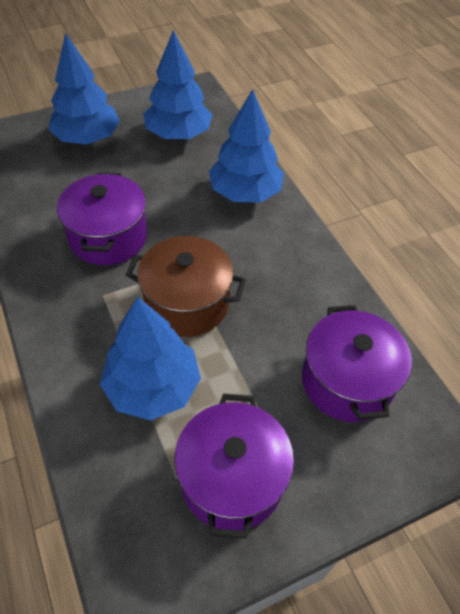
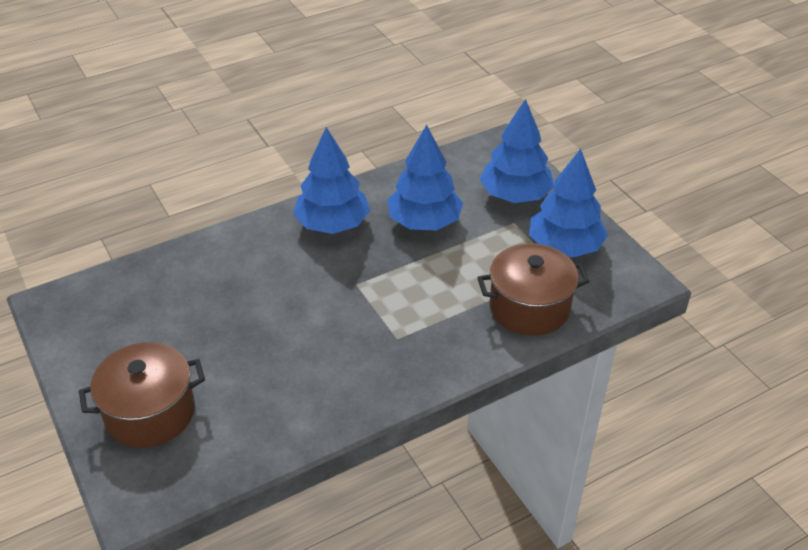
brown pot: 1 -> 2
purple pot: 3 -> 0

